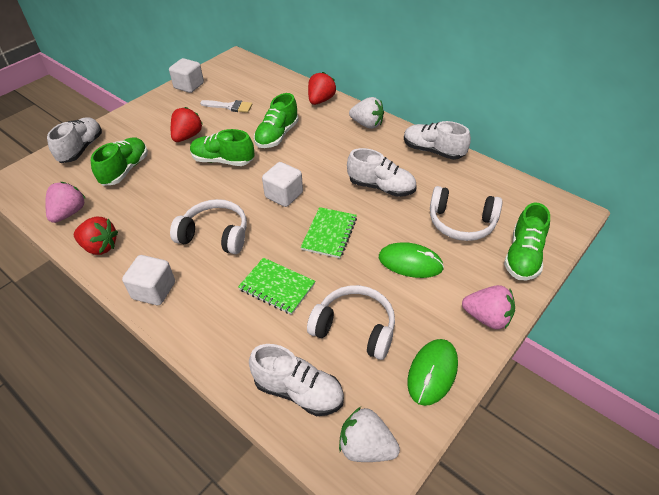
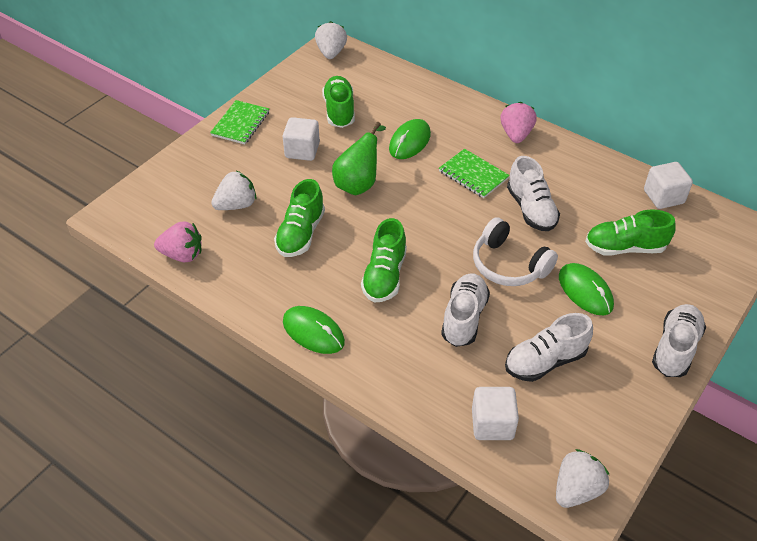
green mouse: 2 -> 3
green pear: 0 -> 1
red strawberry: 3 -> 0
white brush: 1 -> 0
white headphones: 3 -> 1
white strawberry: 2 -> 3

